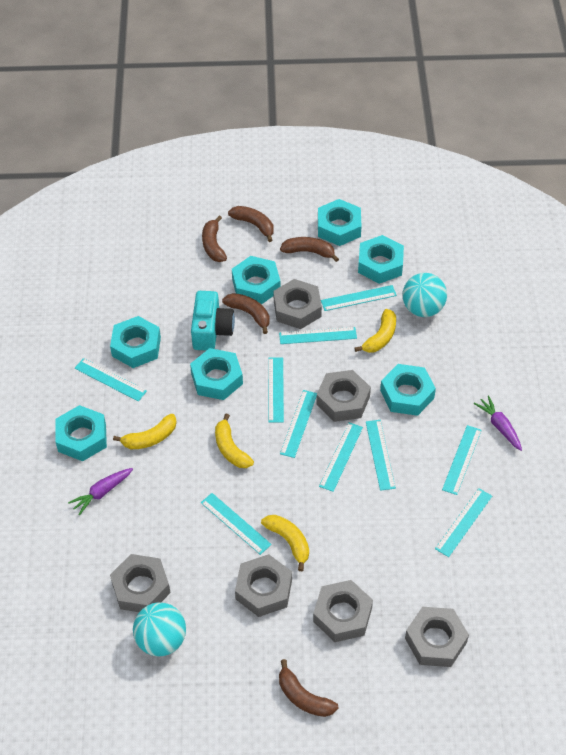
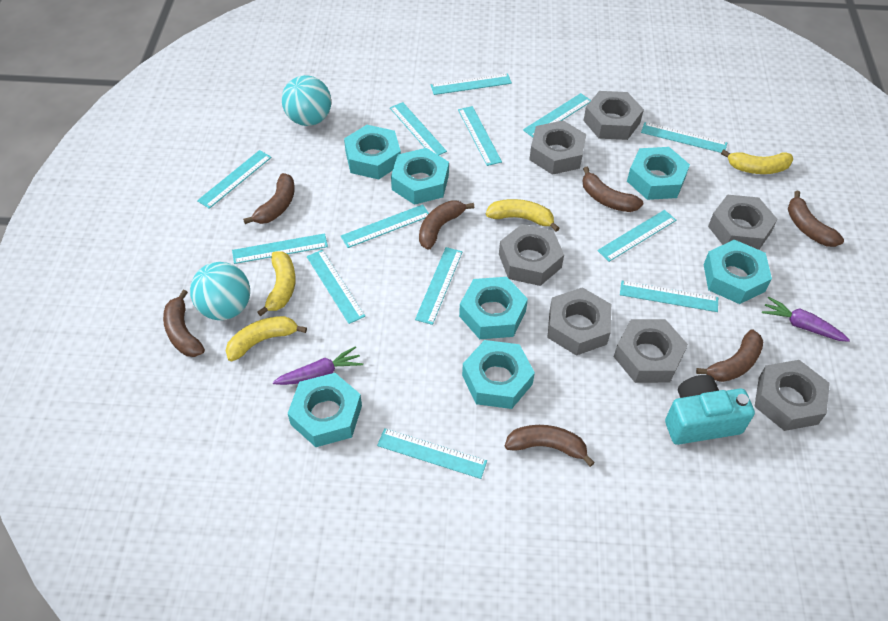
brown banana: 5 -> 7
grey nut: 6 -> 7
turquoise ruler: 10 -> 13

